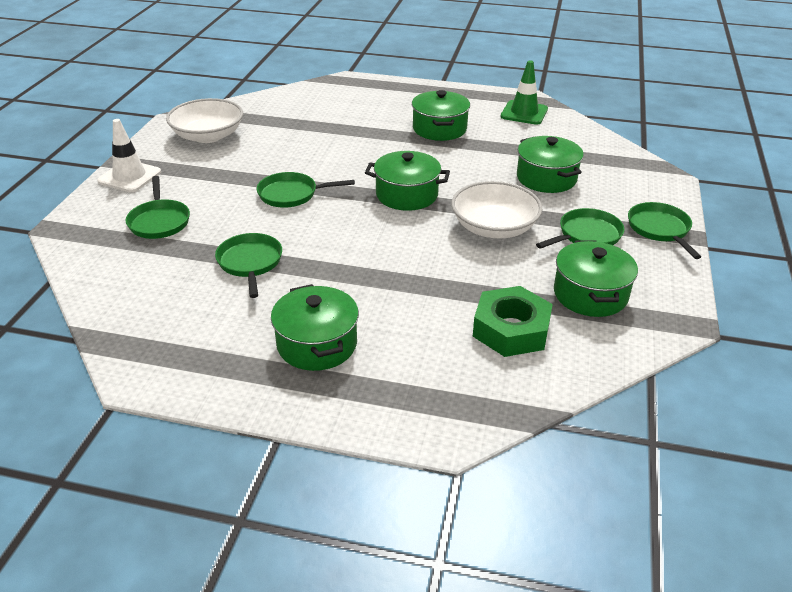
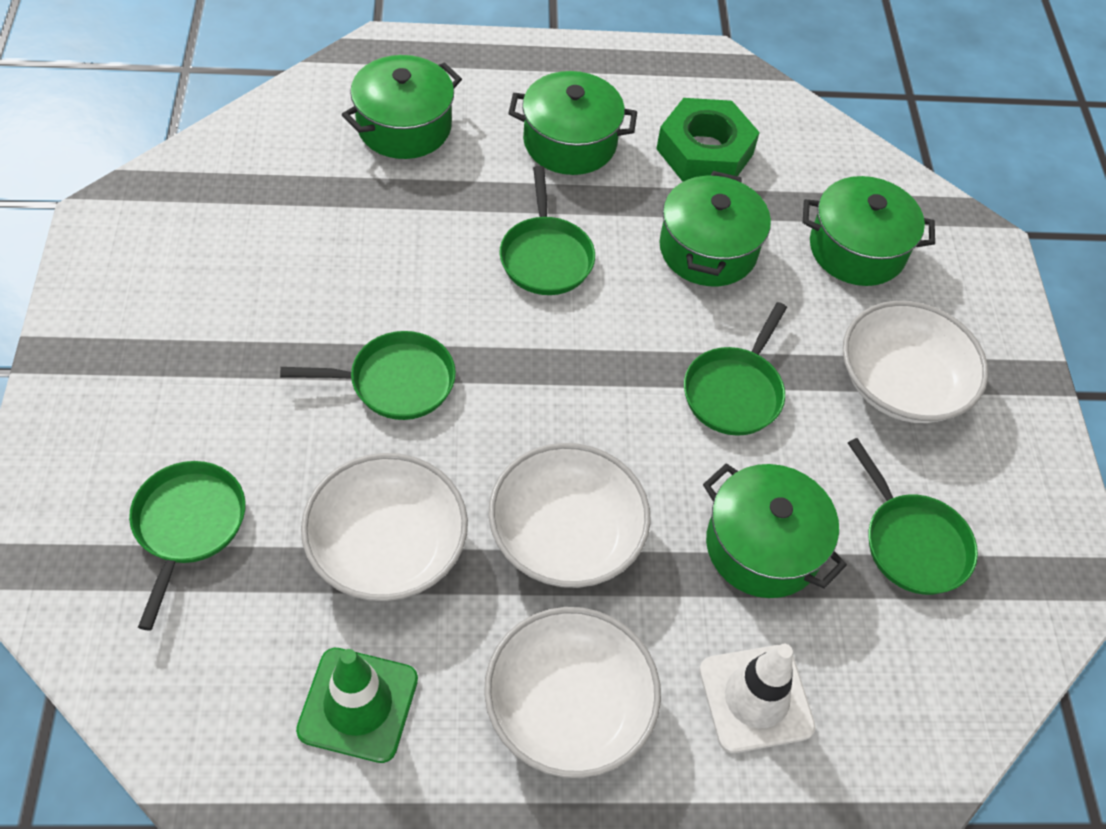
white bowl: 2 -> 4

